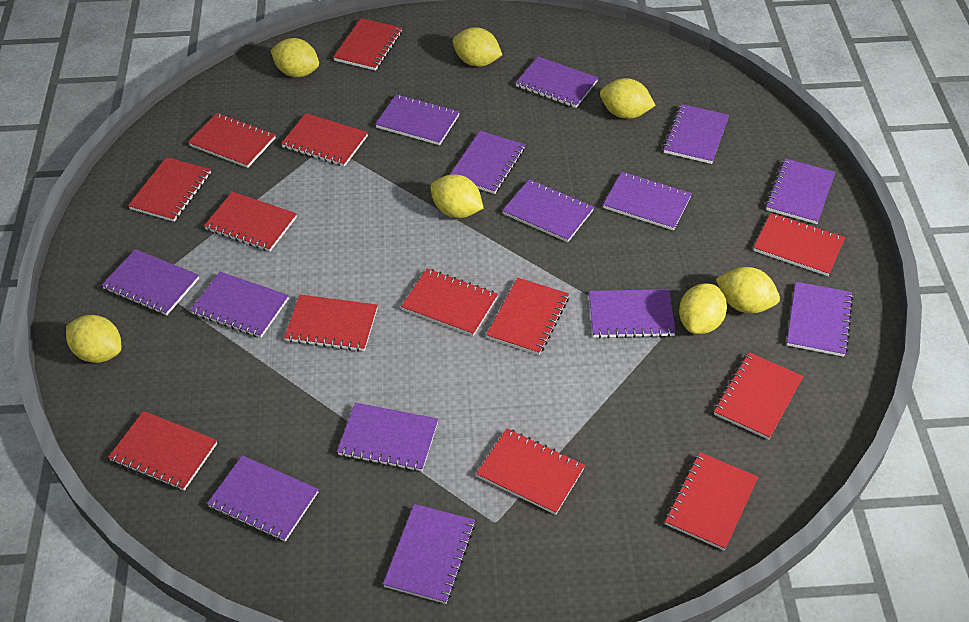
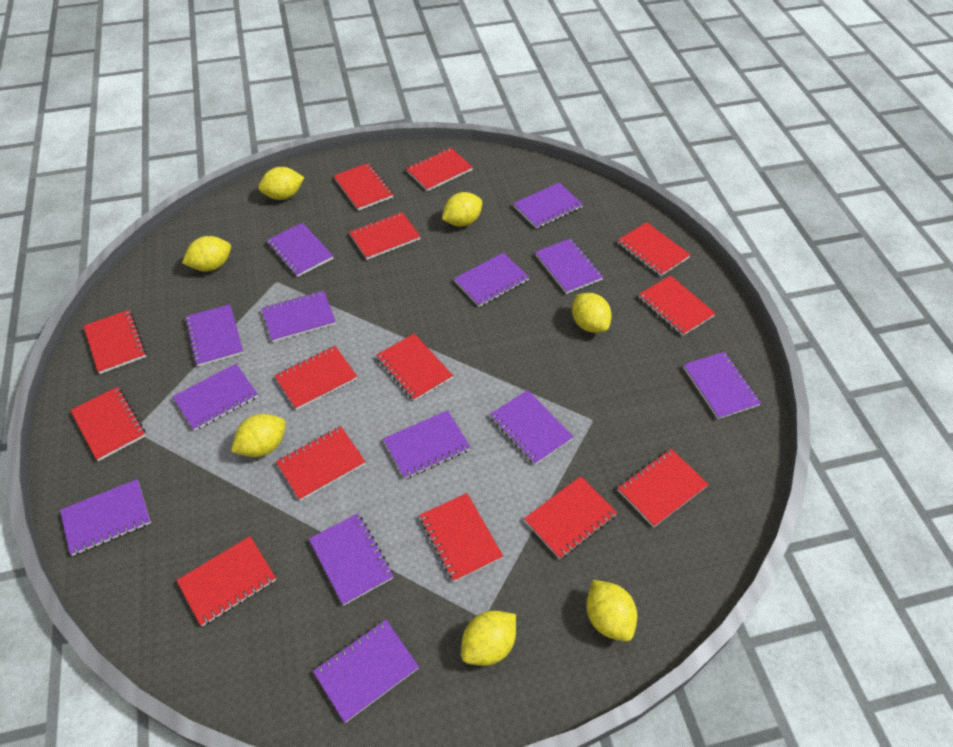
purple notebook: 14 -> 13
red notebook: 13 -> 14

